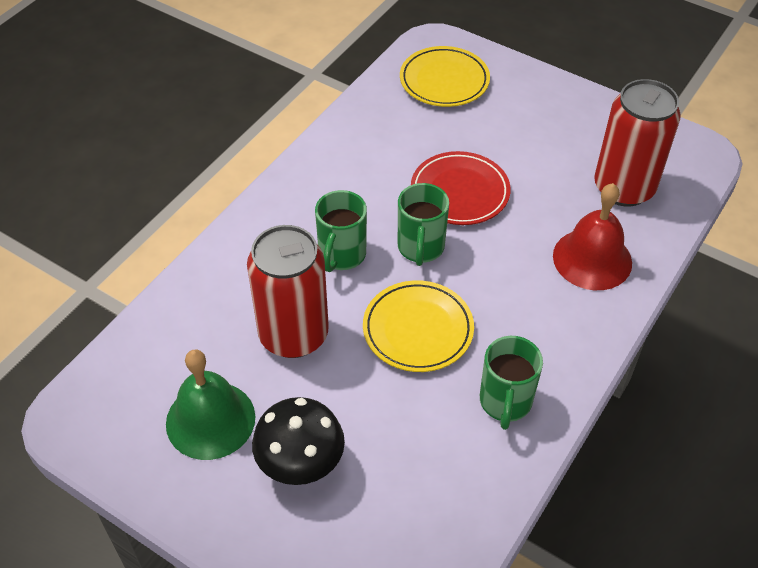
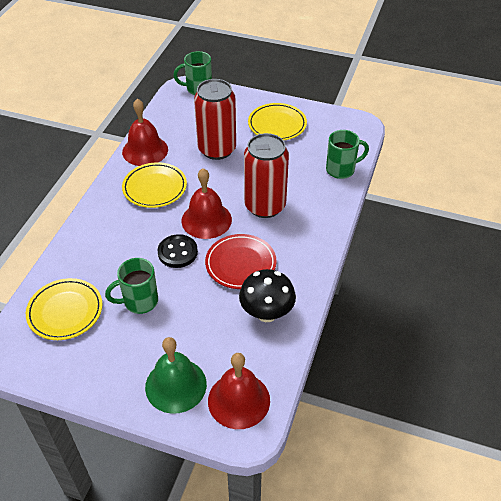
black button: 0 -> 1
red bell: 1 -> 3
yellow plate: 2 -> 3

